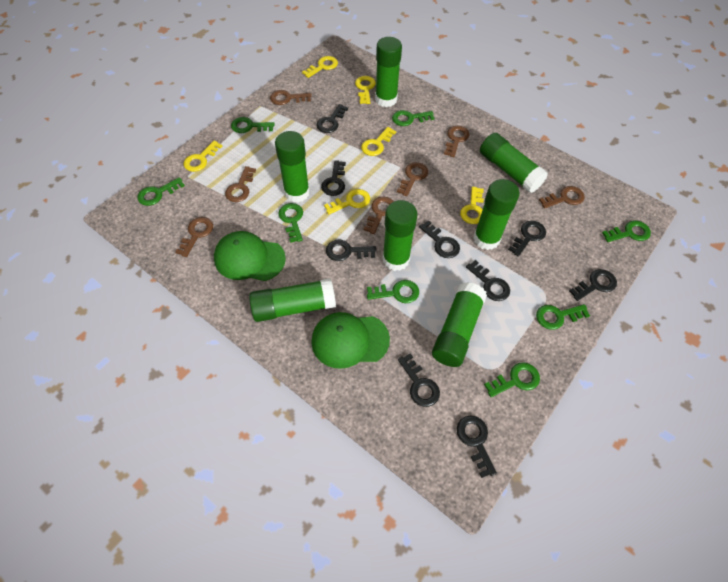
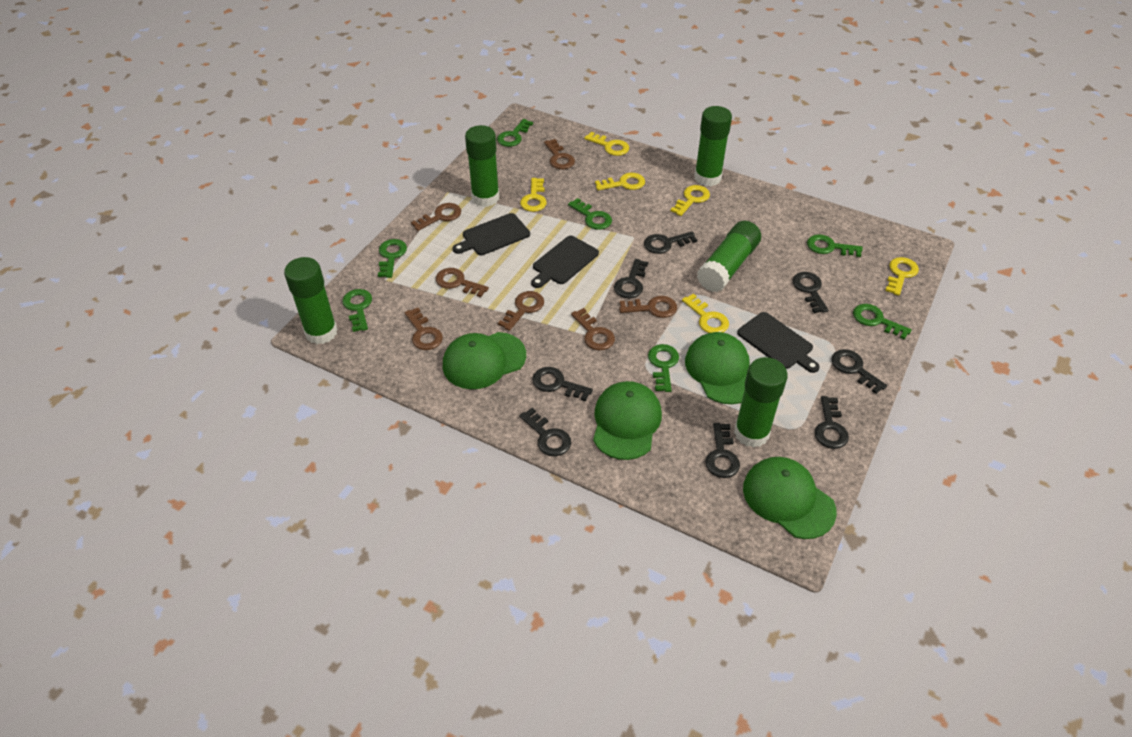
black cutting board: 0 -> 3
black key: 9 -> 8
green cap: 2 -> 4
green glue stick: 7 -> 5
green key: 8 -> 7

